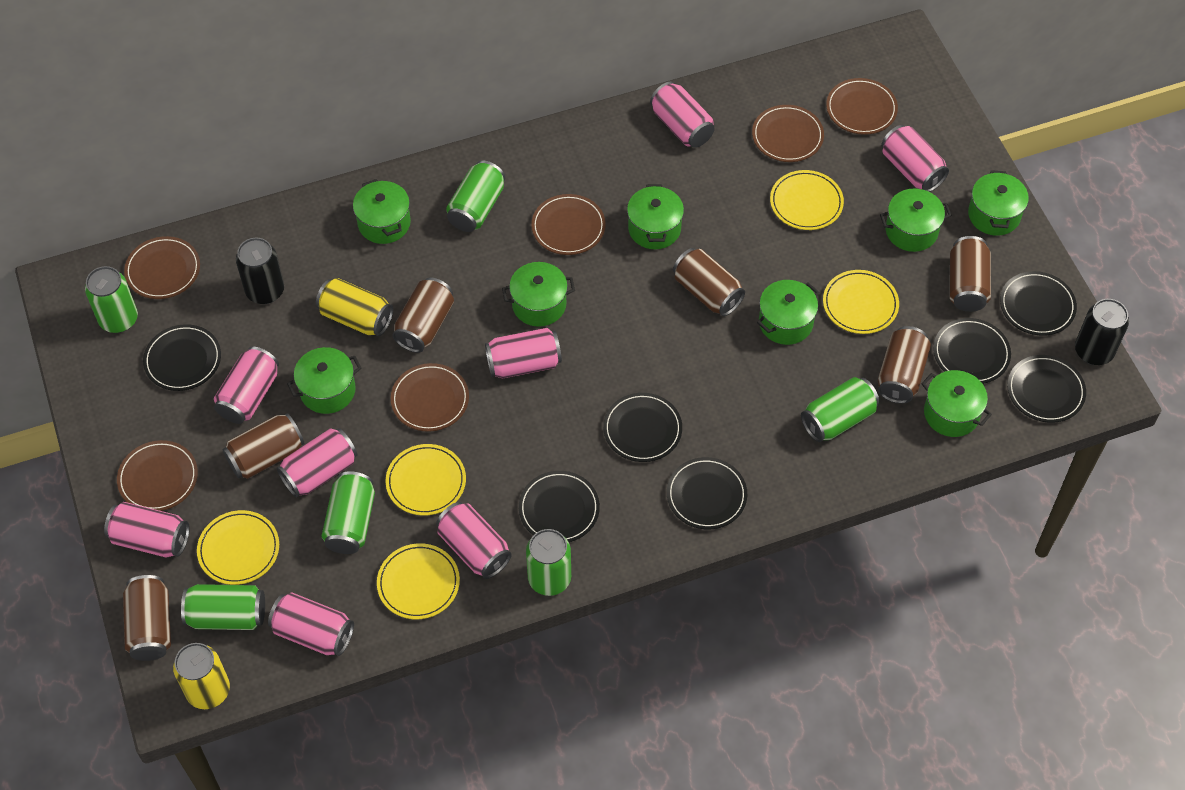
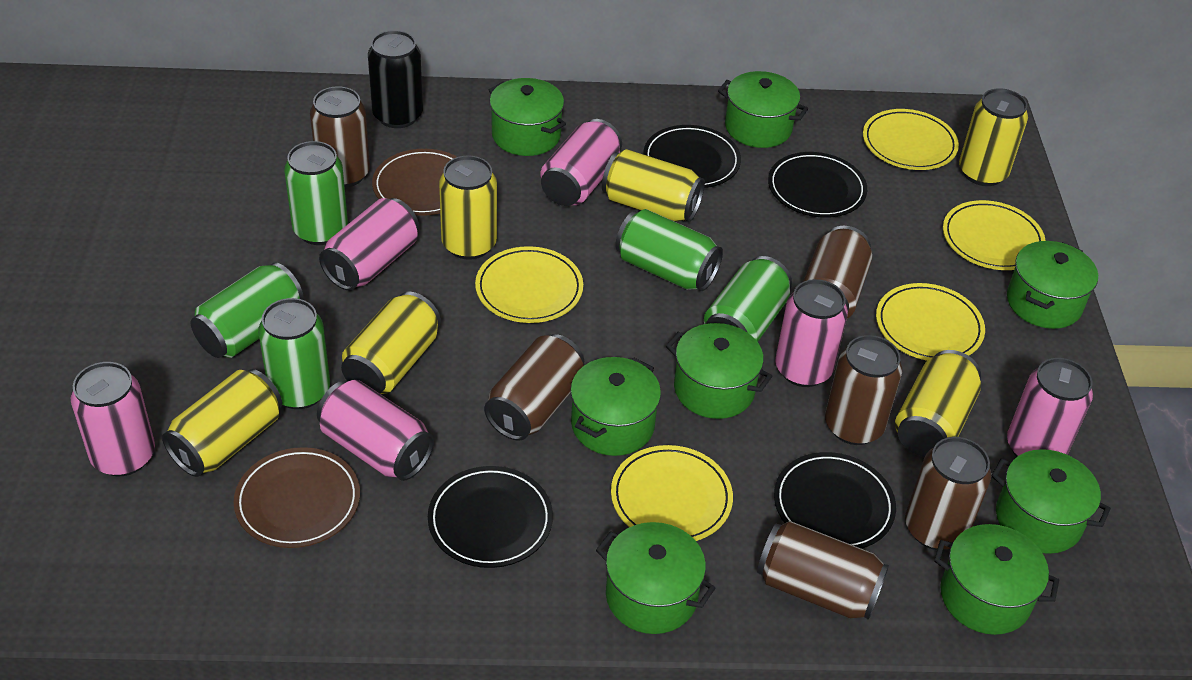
black can: 2 -> 1
black plate: 7 -> 4
brown plate: 6 -> 2
green can: 6 -> 5
pink can: 8 -> 6
yellow can: 2 -> 6

